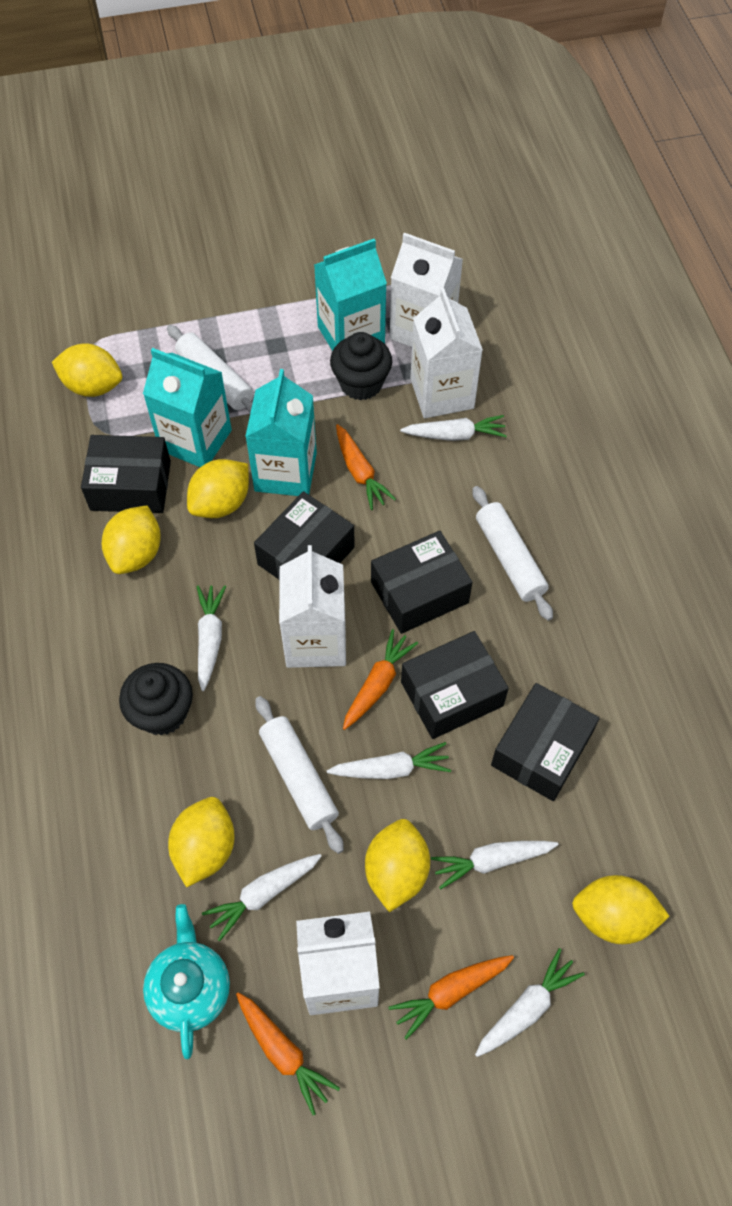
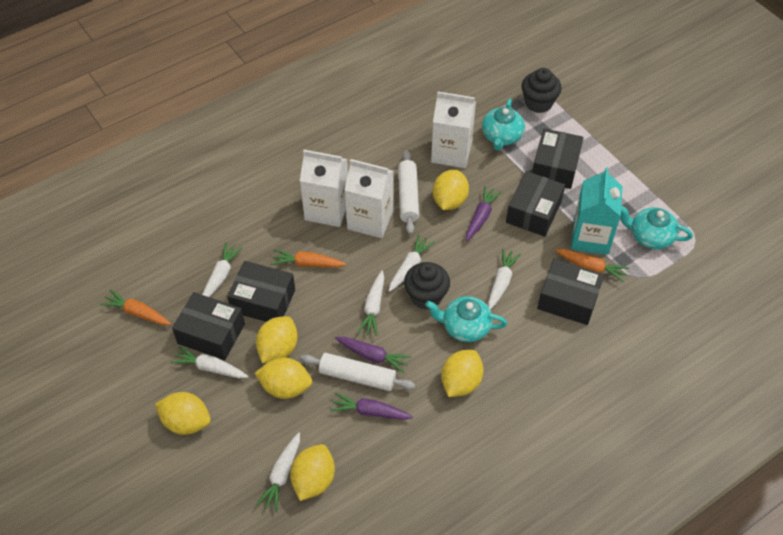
orange carrot: 4 -> 3
purple carrot: 0 -> 3
turquoise carton: 3 -> 1
turquoise teapot: 1 -> 3
white carton: 4 -> 3
white rolling pin: 3 -> 2

